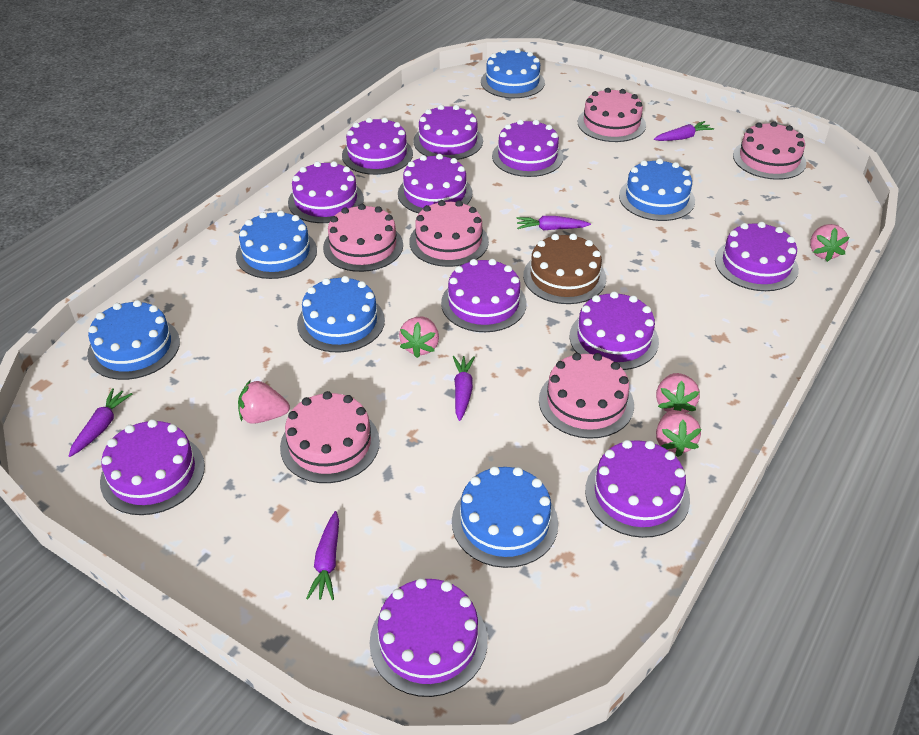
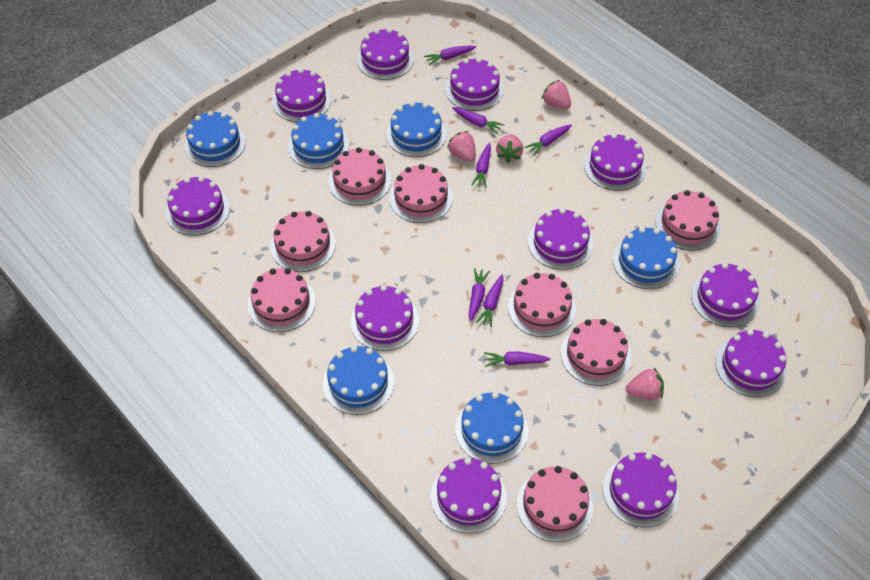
brown cake: 1 -> 0
pink cake: 6 -> 8
pink strawberry: 5 -> 4
purple carrot: 5 -> 7

